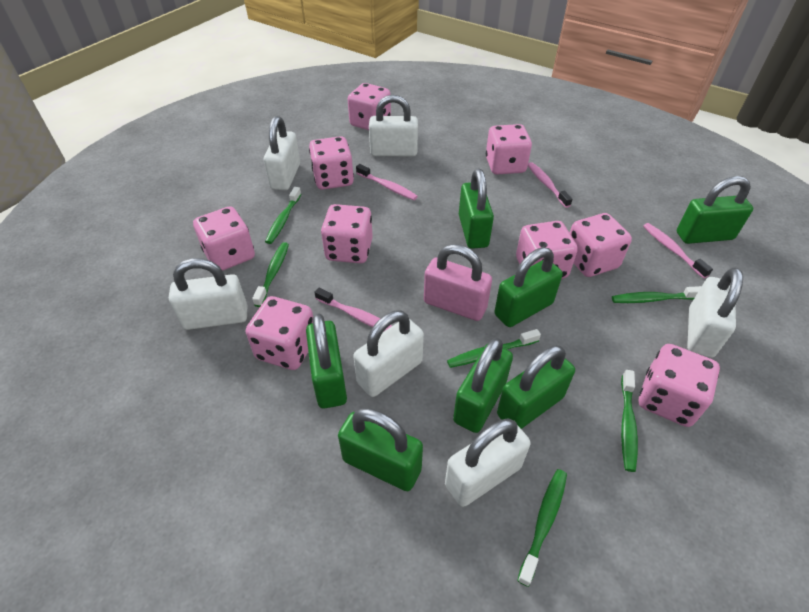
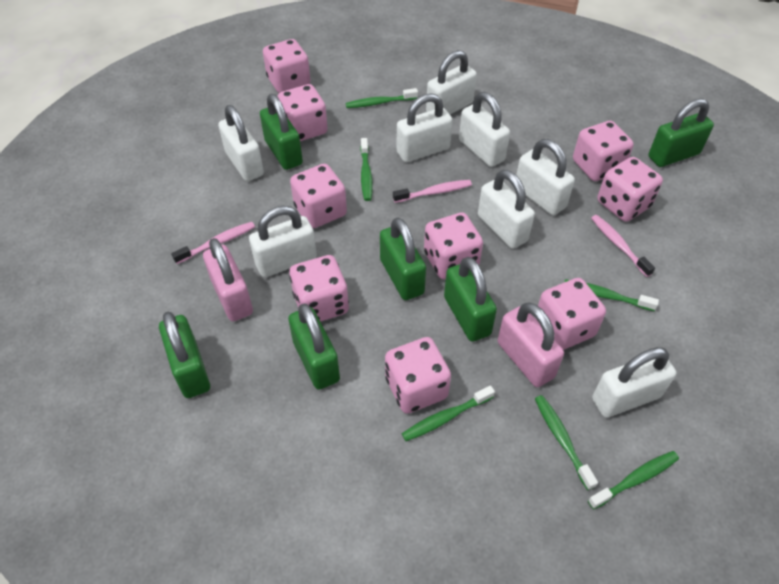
green padlock: 7 -> 6
pink padlock: 1 -> 2
pink toothbrush: 4 -> 3
white padlock: 6 -> 8

